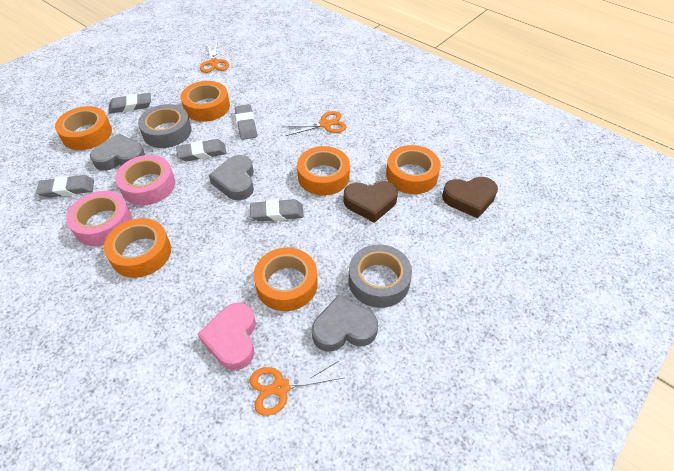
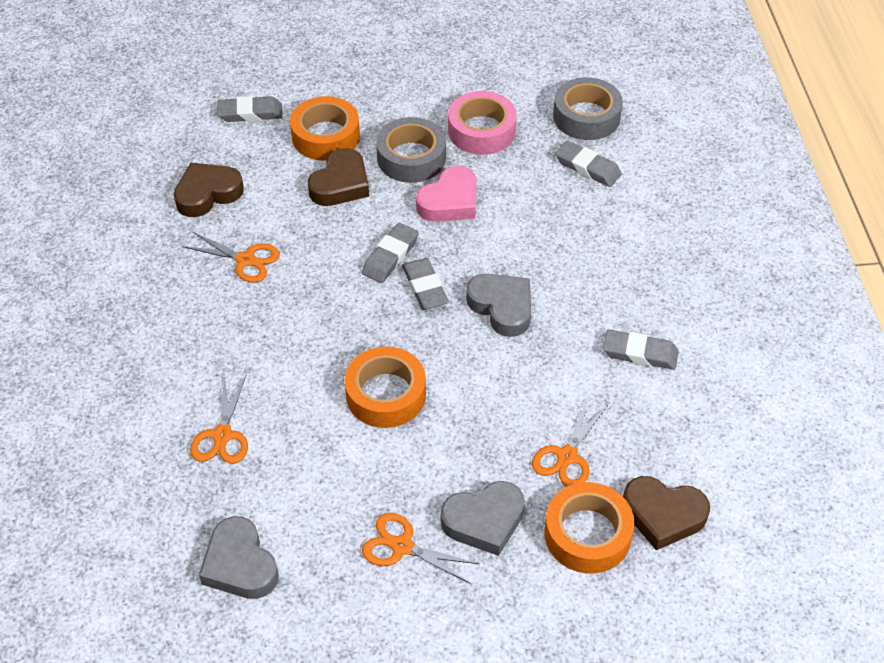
brown heart: 2 -> 3
orange scissors: 3 -> 4
orange tape: 6 -> 3
pink tape: 2 -> 1

